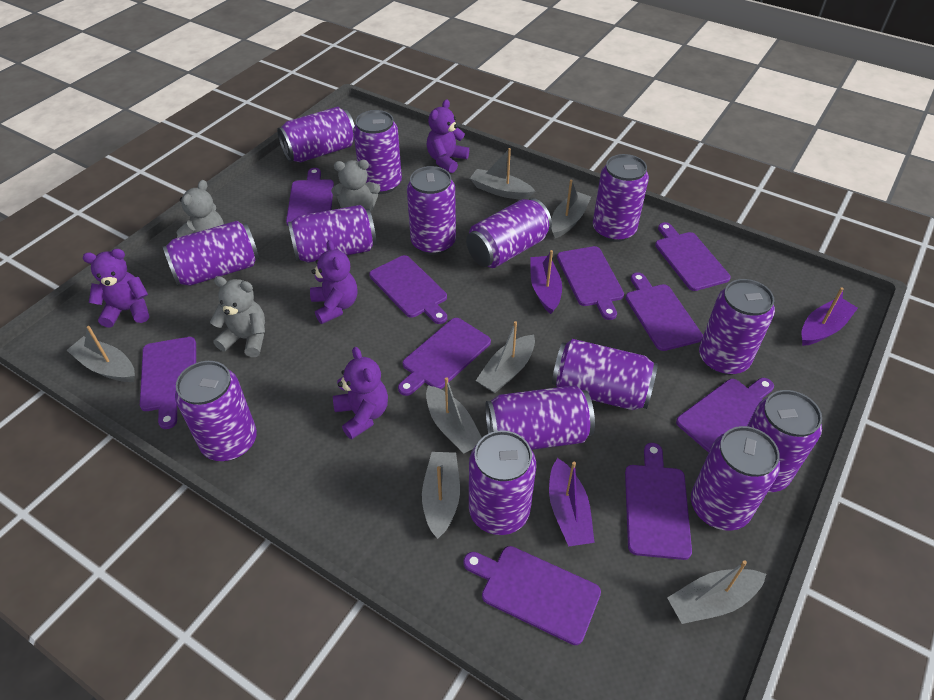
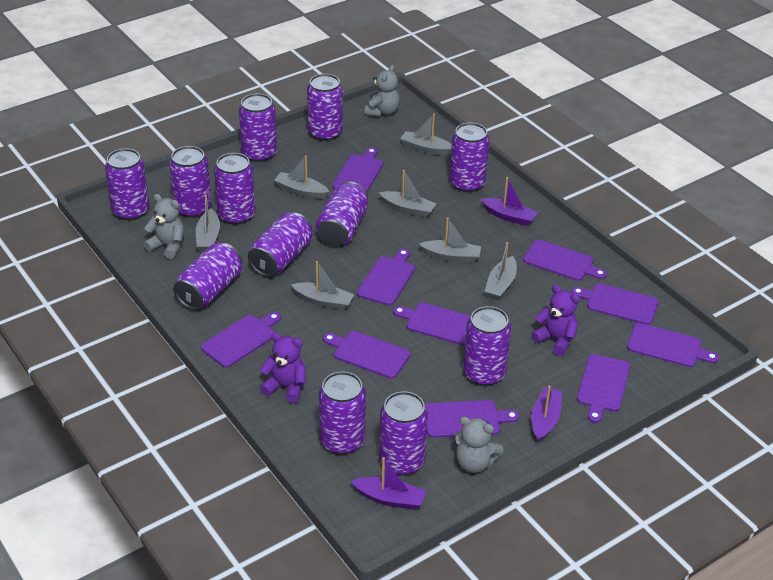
purple can: 14 -> 12
purple teddy bear: 4 -> 2

